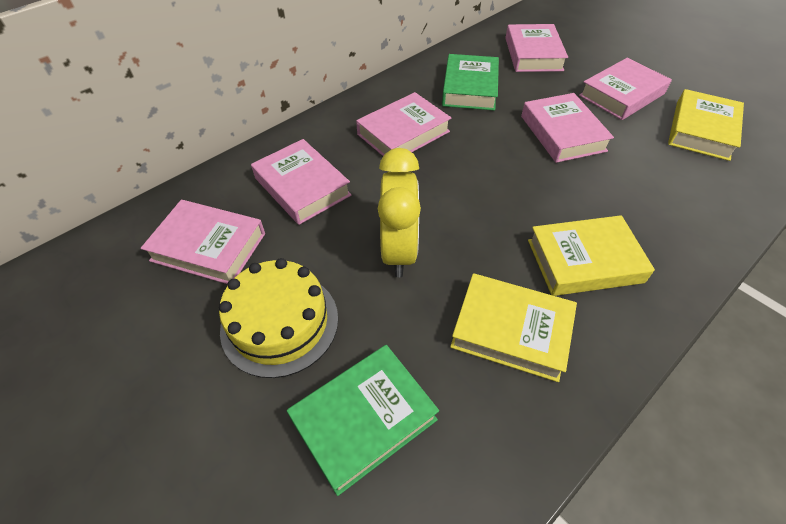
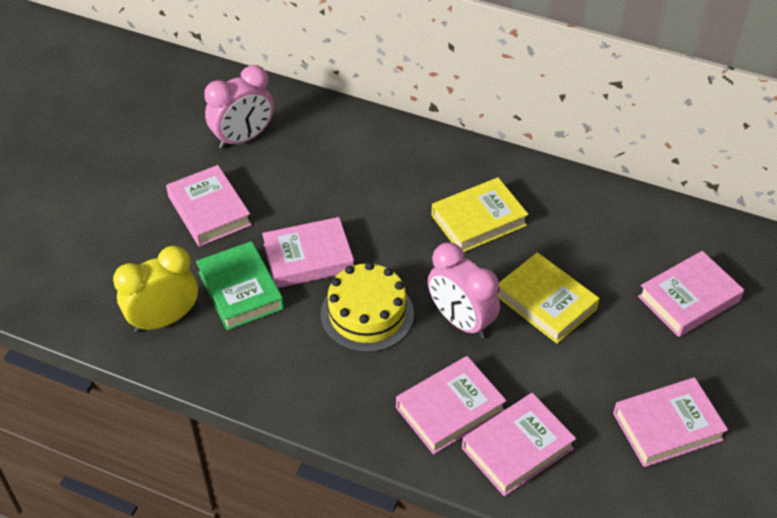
green book: 2 -> 1
pink clock: 0 -> 2
yellow book: 3 -> 2

